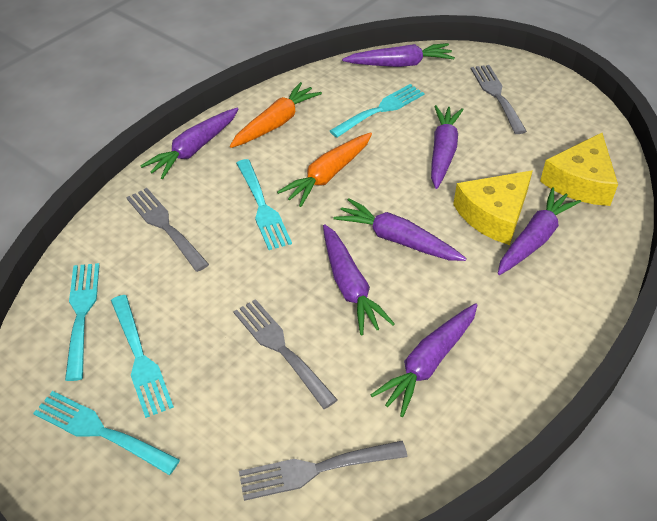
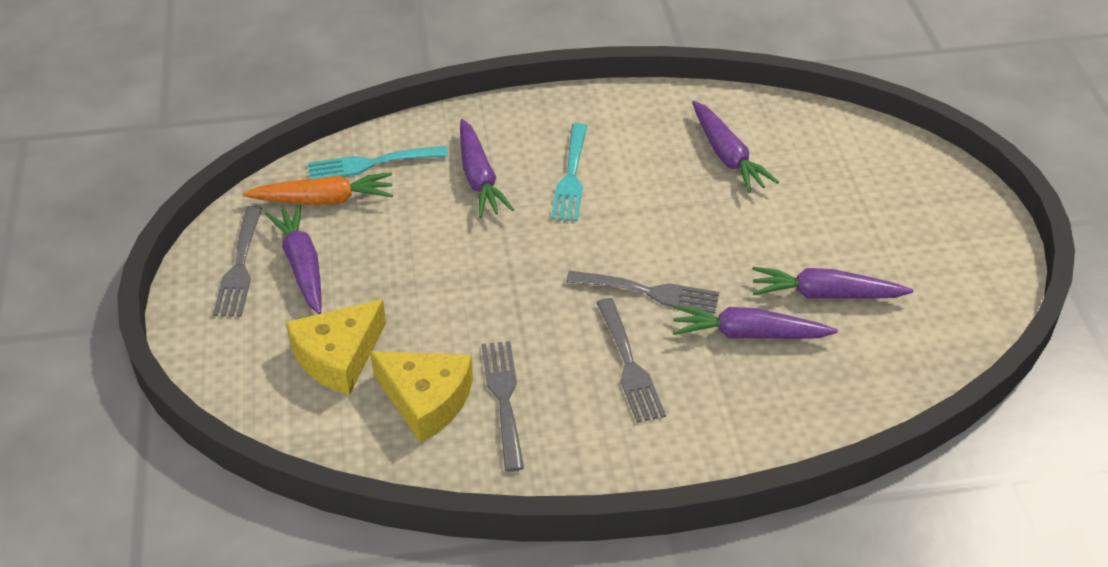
orange carrot: 2 -> 1
purple carrot: 7 -> 5
turquoise fork: 5 -> 2

